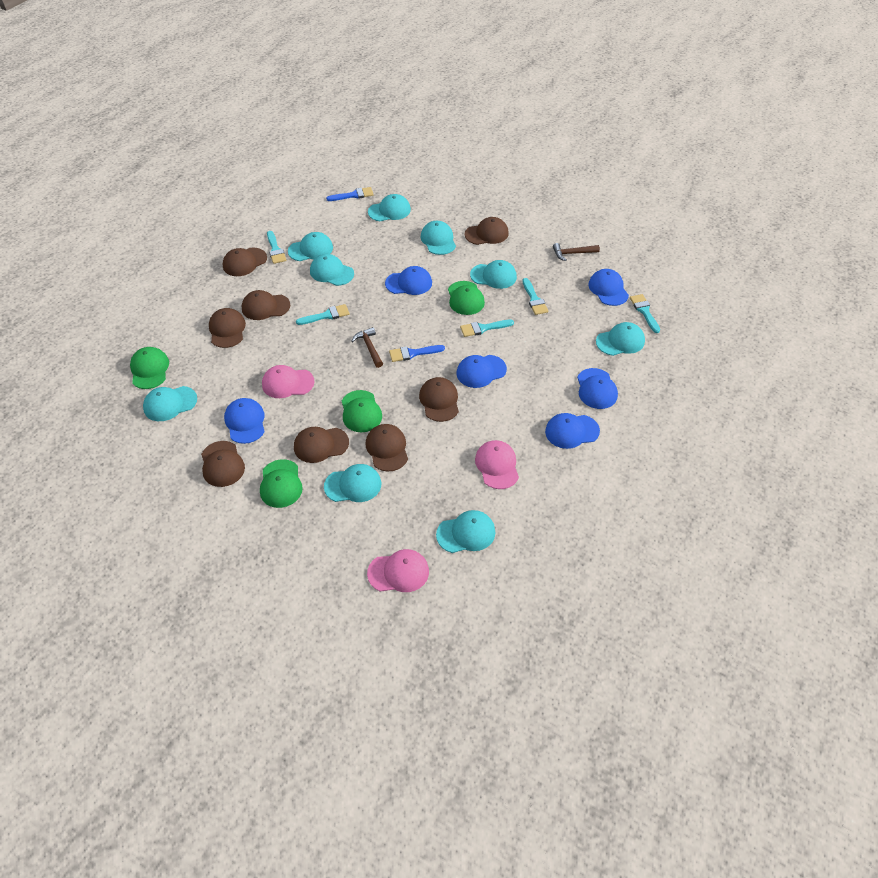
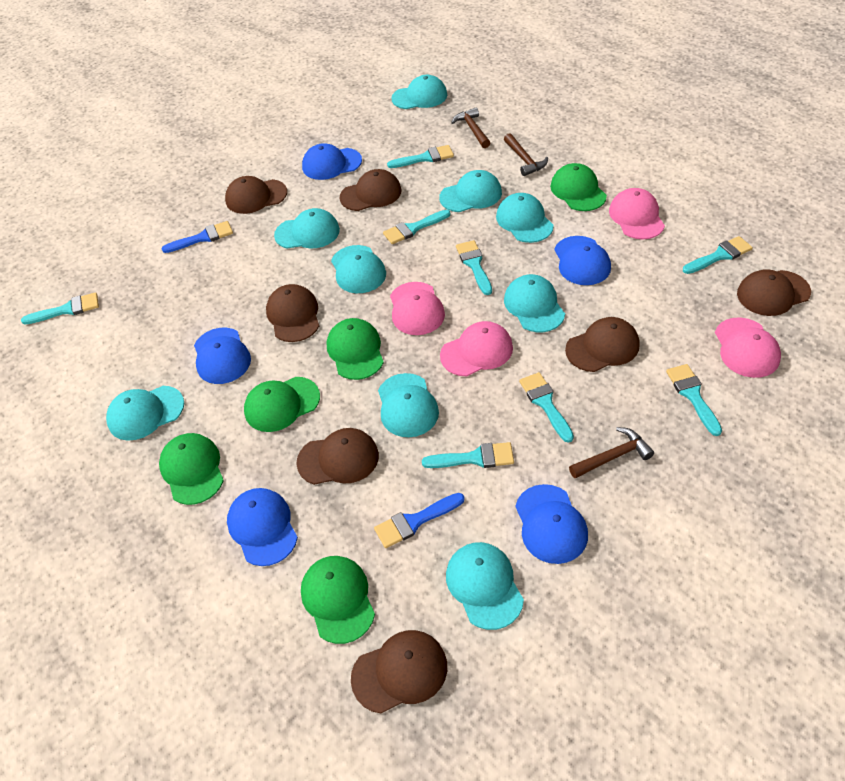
blue cap: 6 -> 5
brown cap: 8 -> 7
brown hammer: 2 -> 3
green cap: 4 -> 5
pink cap: 3 -> 4
turquoise brush: 5 -> 8

